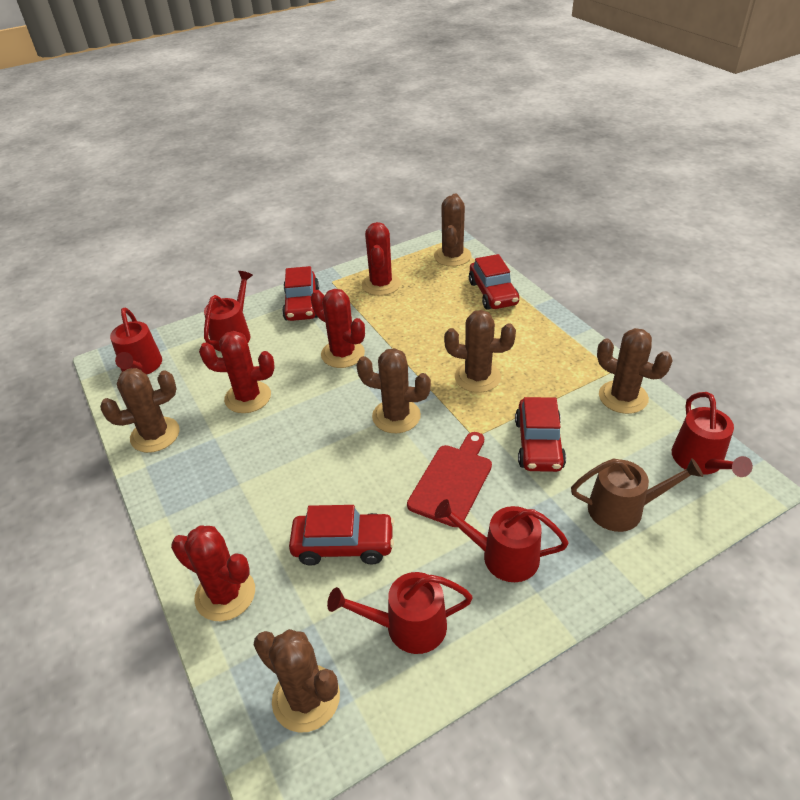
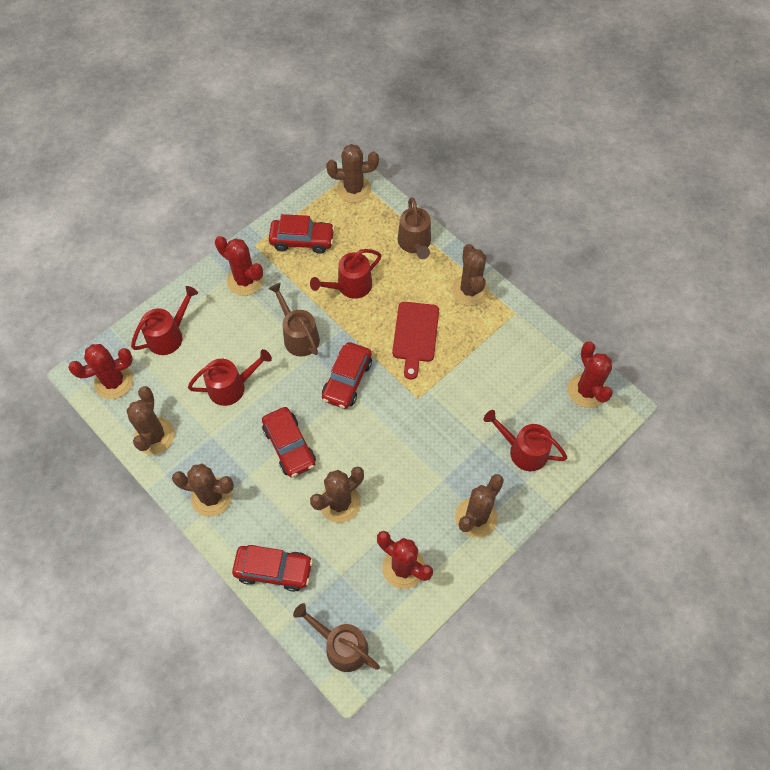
brown watering can: 1 -> 3
red watering can: 5 -> 4

